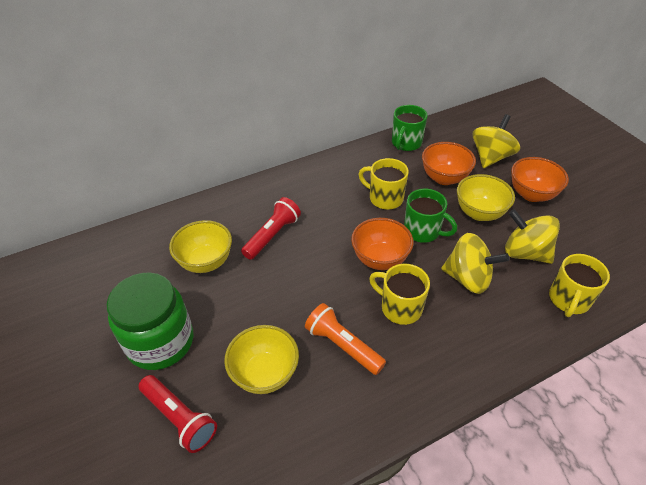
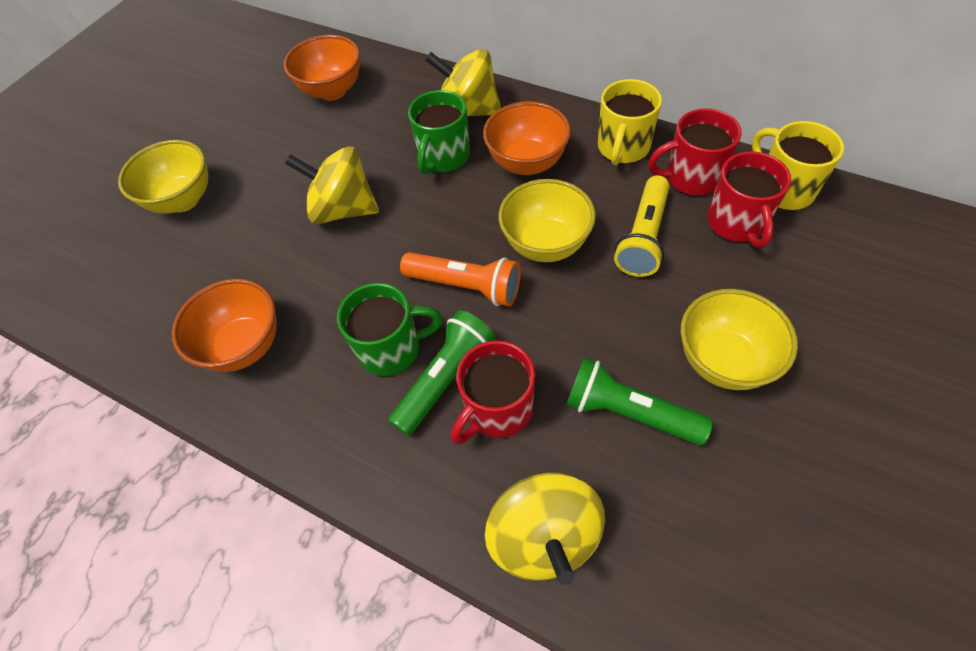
green flashlight: 0 -> 2
green jar: 1 -> 0
red flashlight: 2 -> 0
red mug: 0 -> 3
yellow flashlight: 0 -> 1
yellow mug: 3 -> 2

